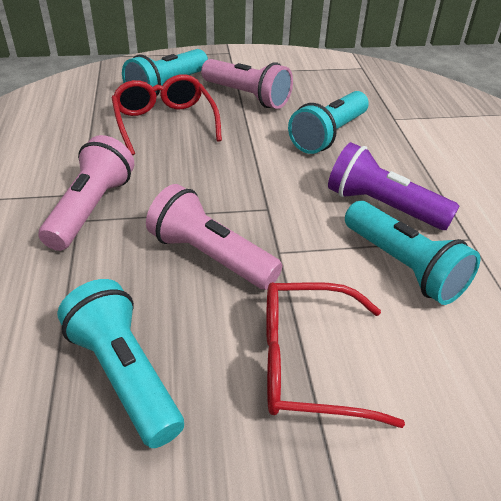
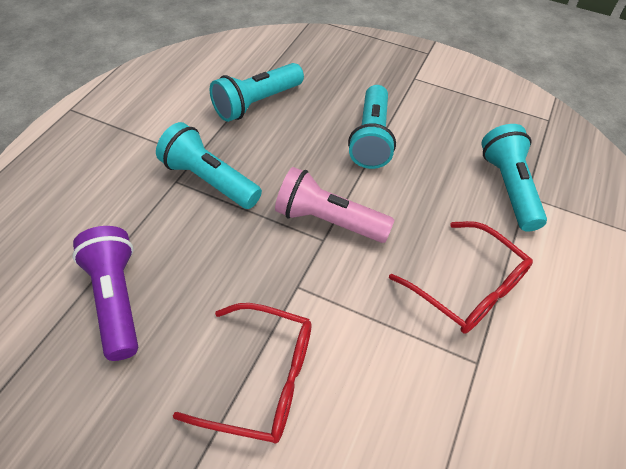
pink flashlight: 3 -> 1

